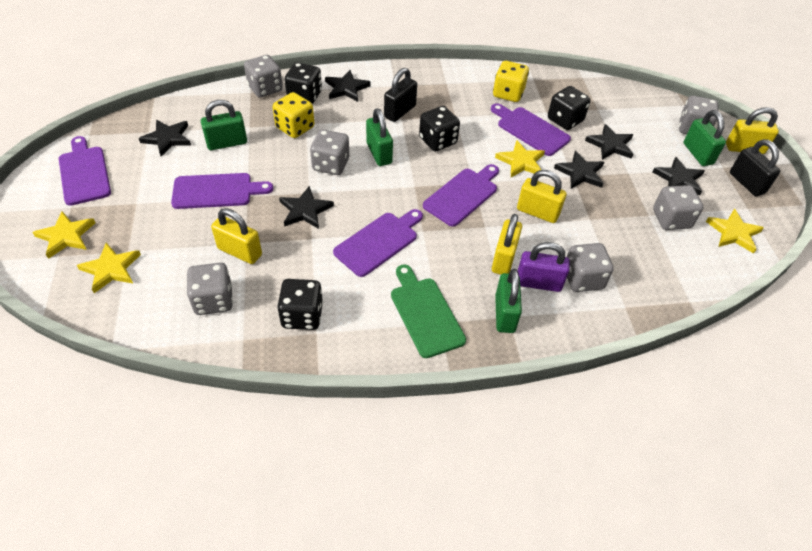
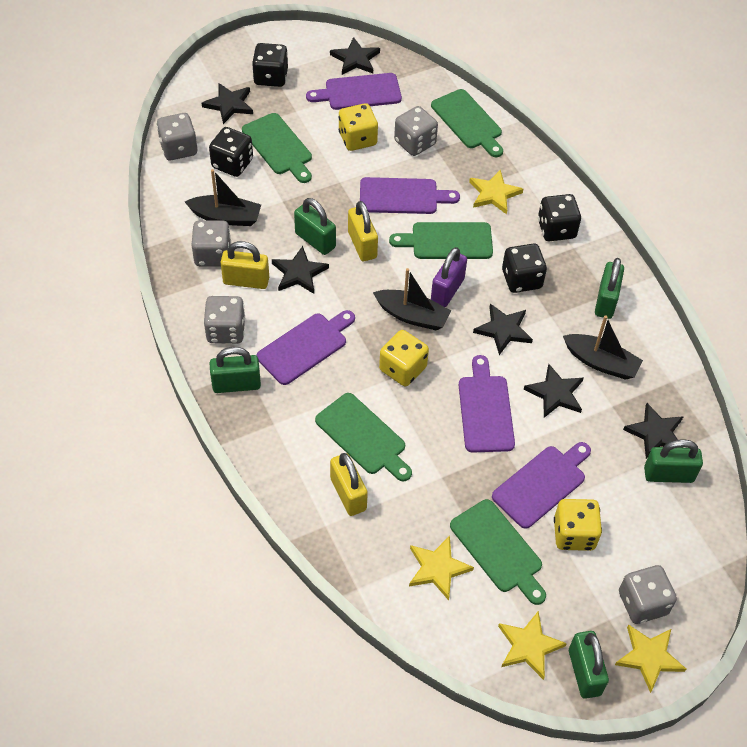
black boat: 0 -> 3
black padlock: 2 -> 0
green cutting board: 1 -> 5
green padlock: 4 -> 5
grey dice: 6 -> 5
yellow dice: 2 -> 3
yellow padlock: 4 -> 3

